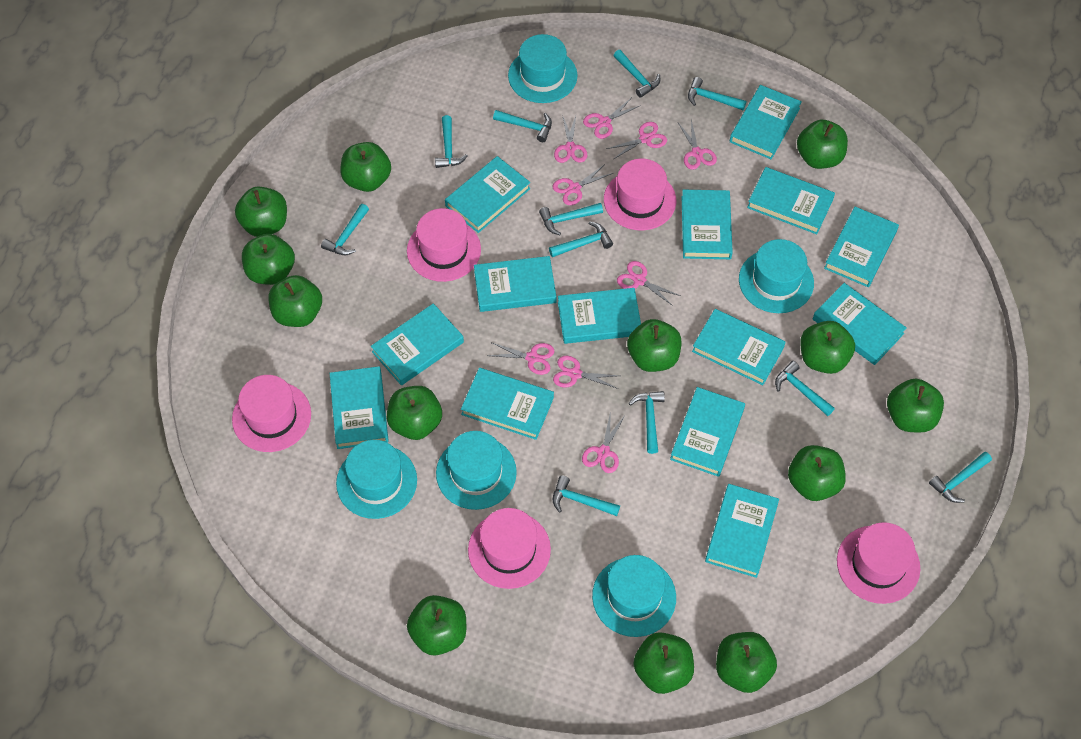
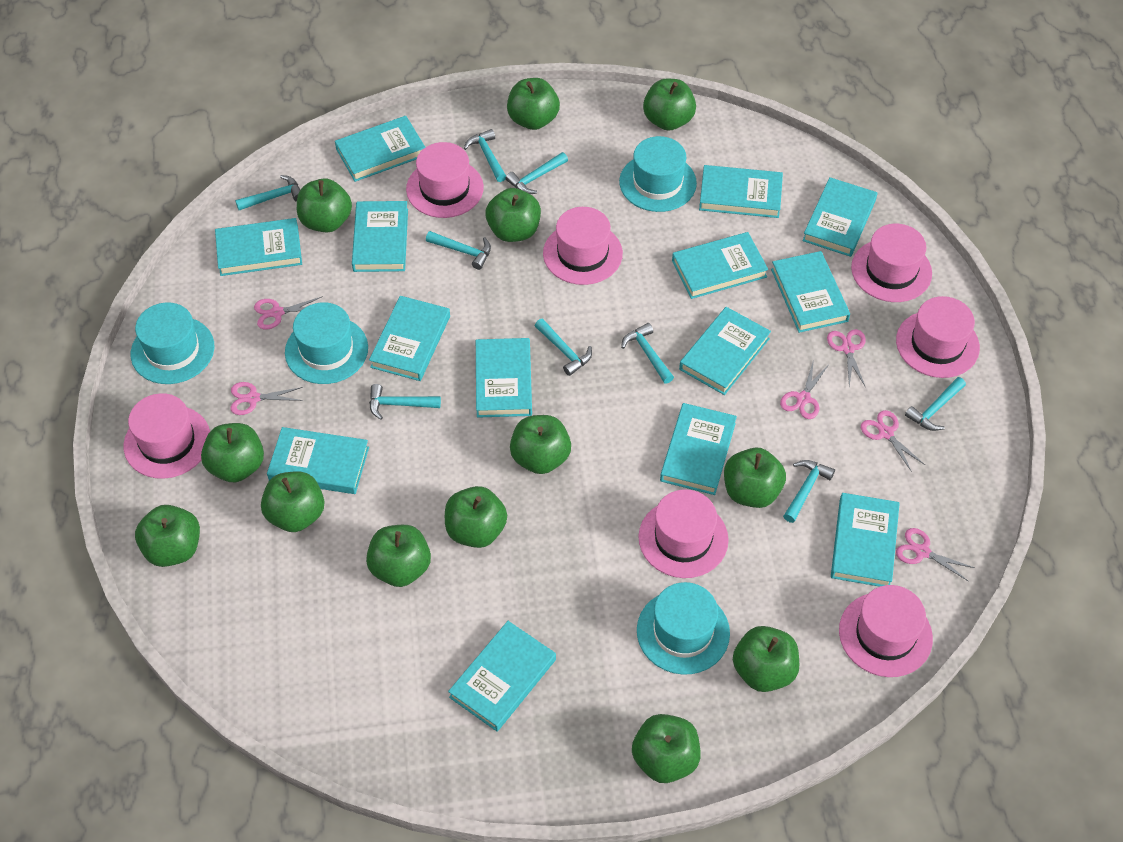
pink hat: 5 -> 7
pink scissors: 9 -> 6
turquoise hammer: 11 -> 9
turquoise hat: 5 -> 4

